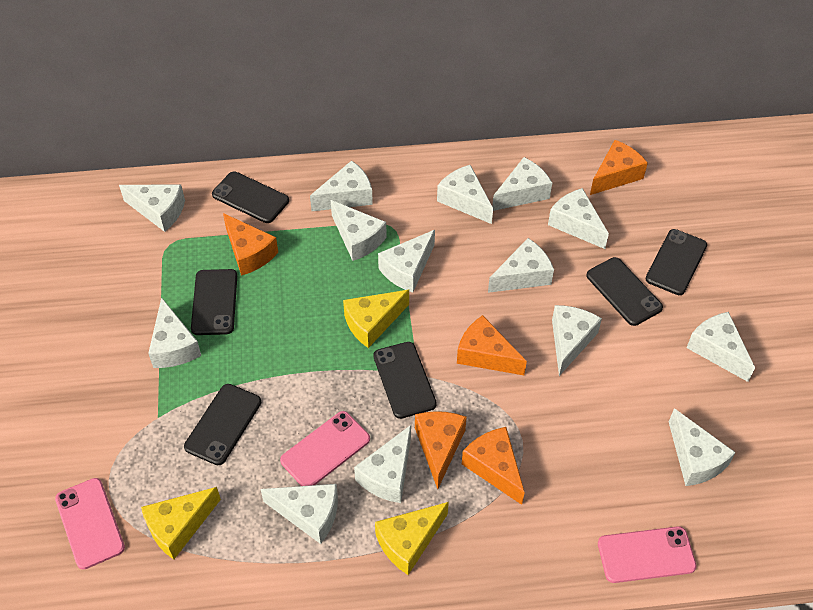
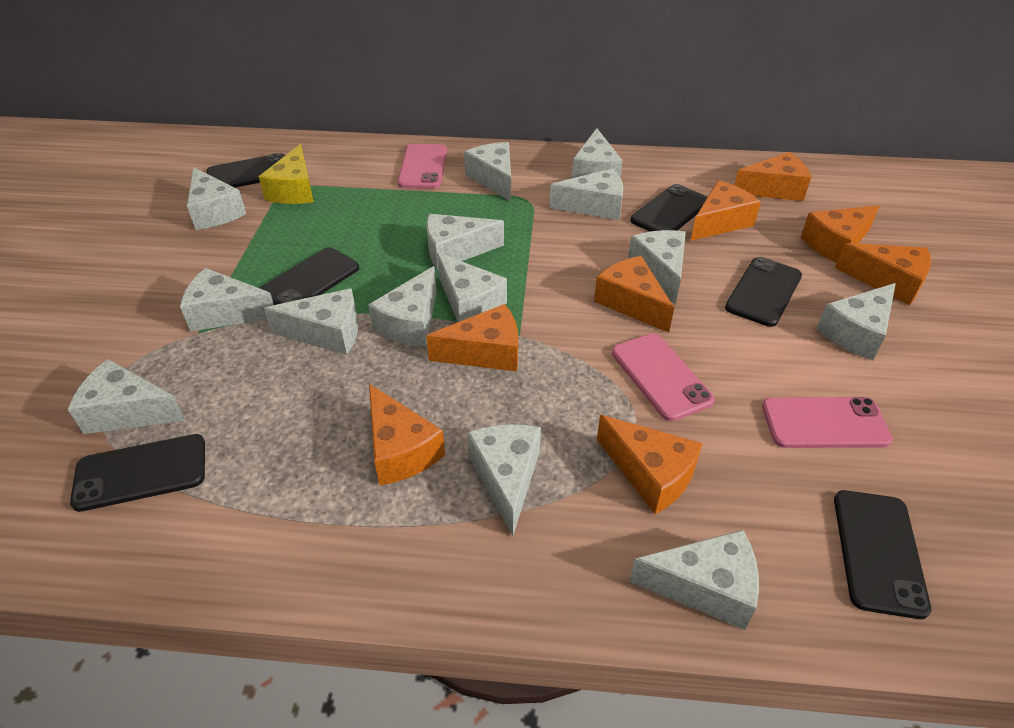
orange cheese: 5 -> 8
yellow cheese: 3 -> 1

